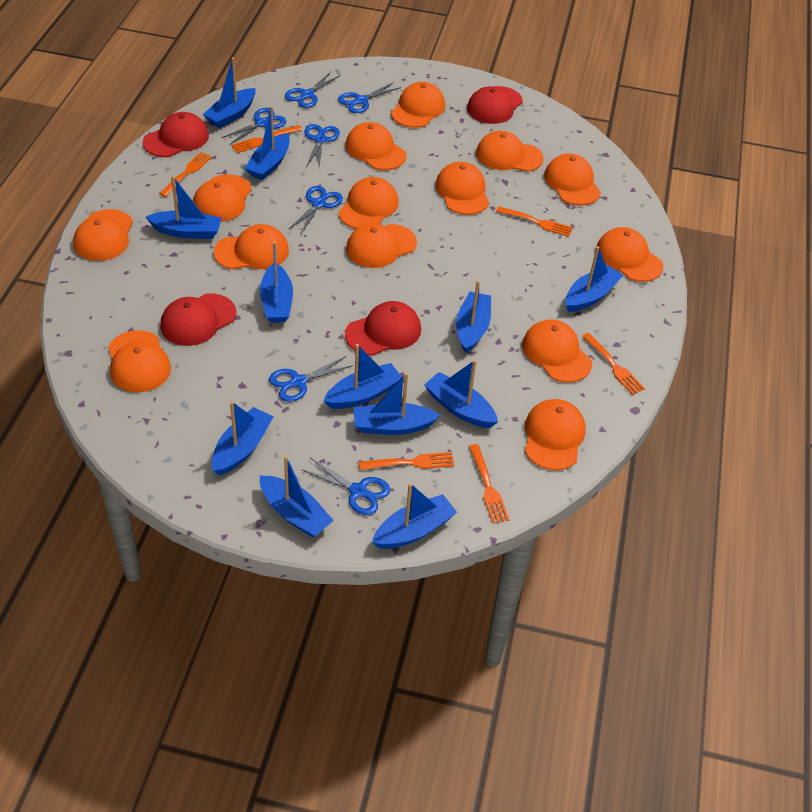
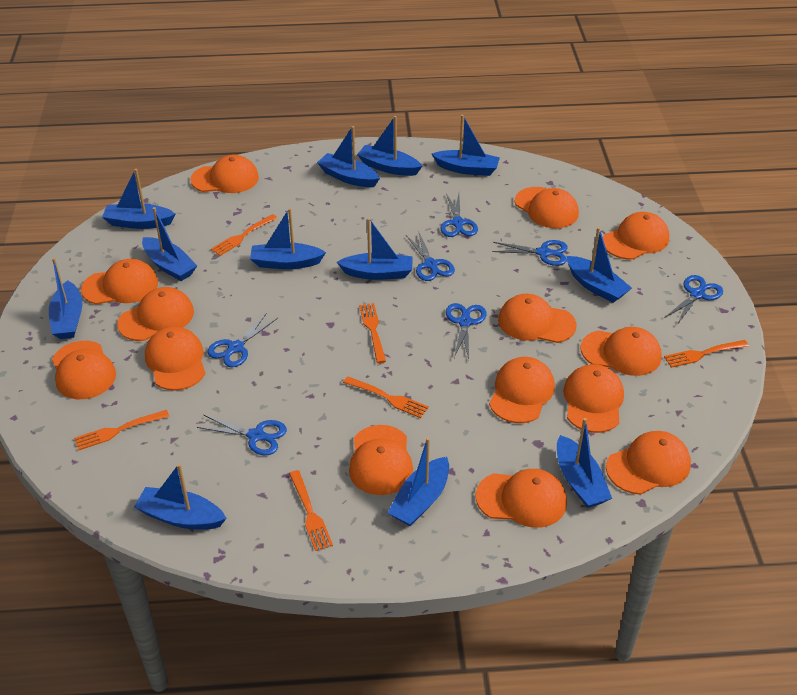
red cap: 4 -> 0

